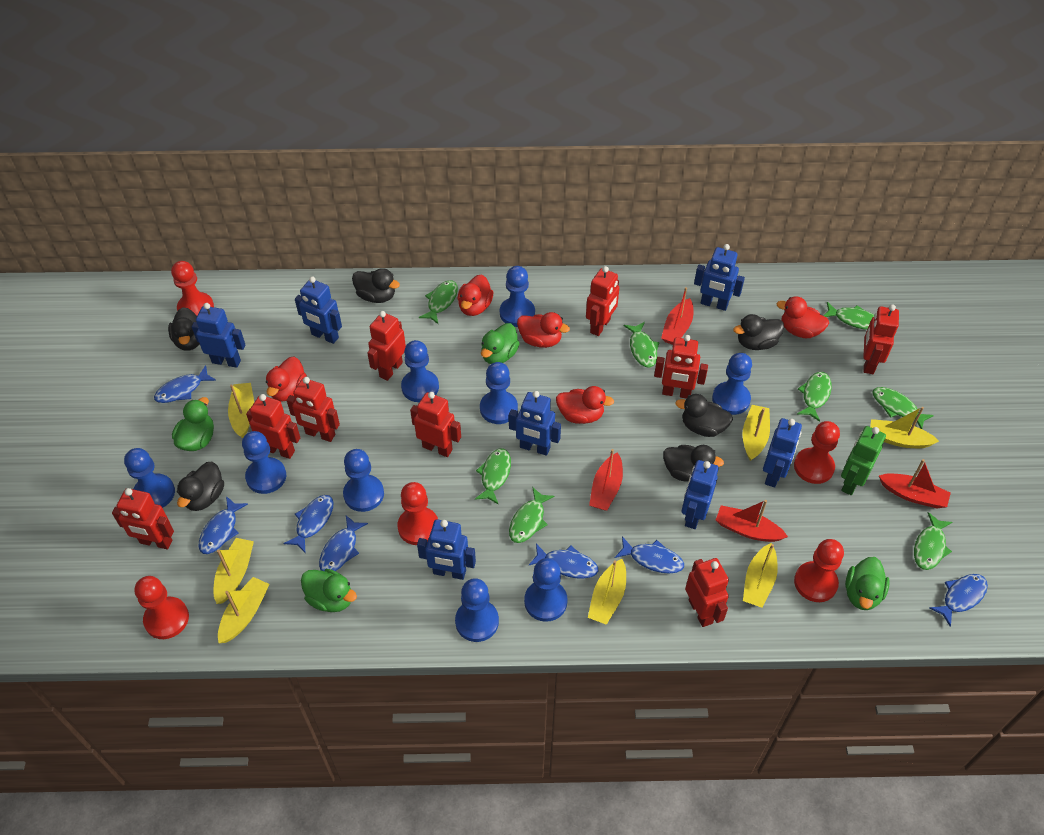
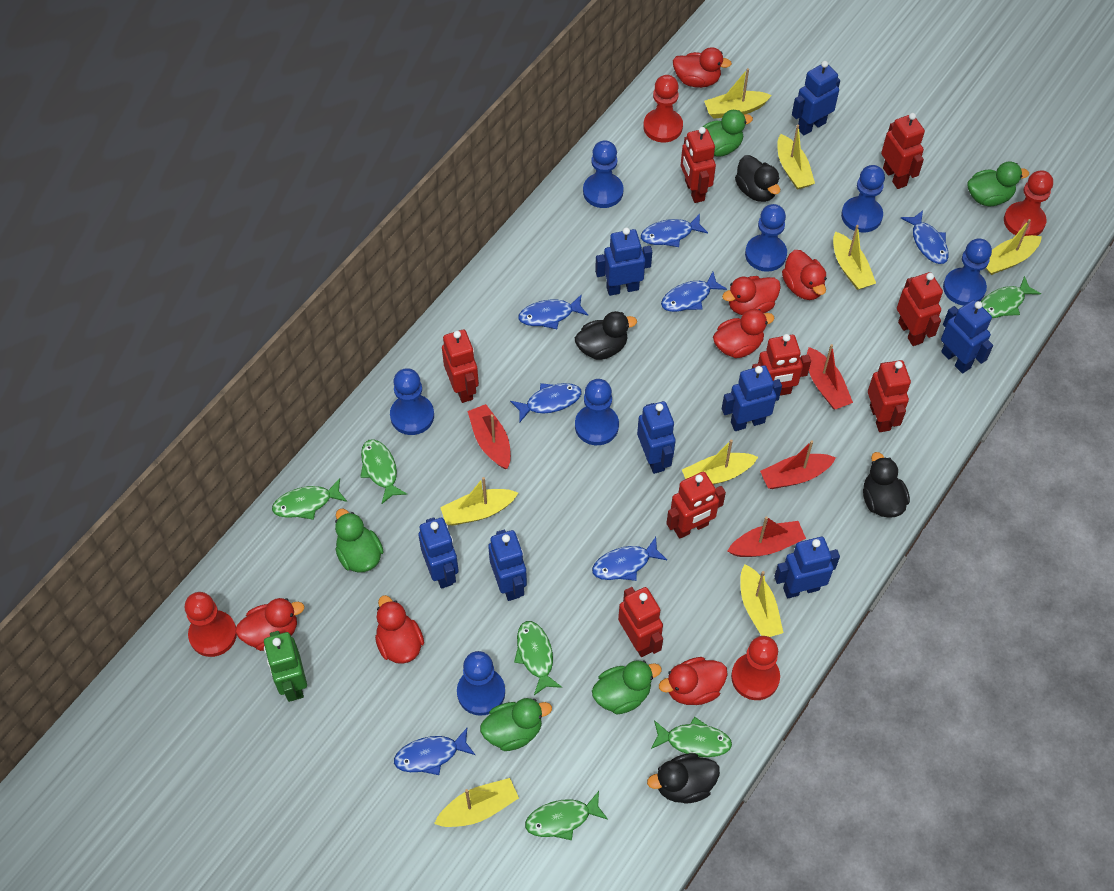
black duck: 6 -> 4
blue pawn: 9 -> 7
blue robot: 7 -> 8
green duck: 4 -> 5
green fish: 8 -> 6
red duck: 5 -> 7
red pawn: 5 -> 4
red robot: 9 -> 8
yellow boat: 7 -> 8

